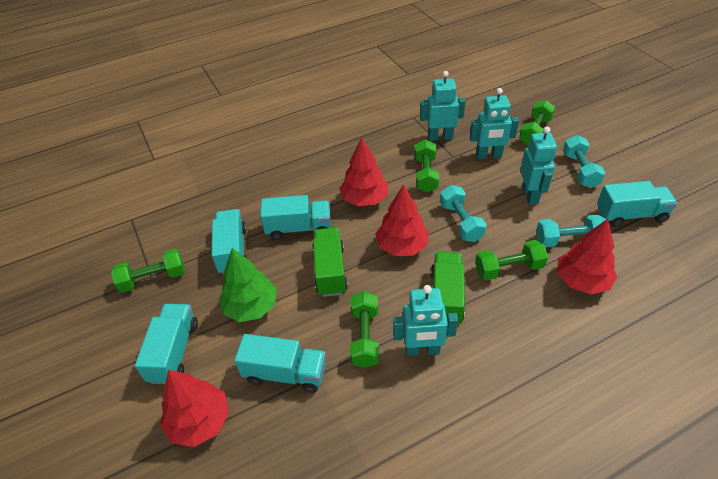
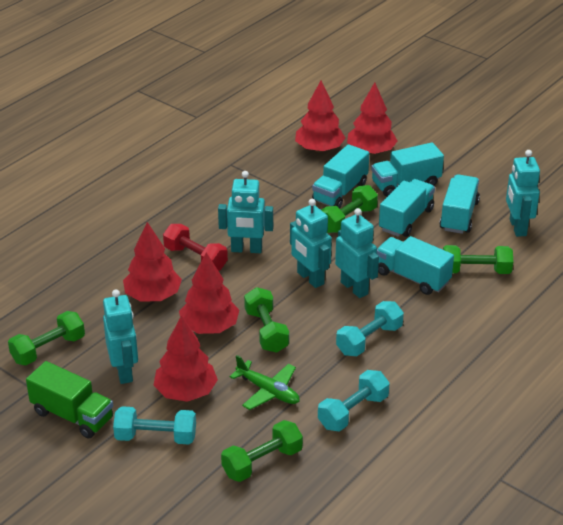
green plane: 0 -> 1
green tree: 1 -> 0
green truck: 2 -> 1
red dumbbell: 0 -> 1
red tree: 4 -> 5
turquoise robot: 4 -> 5

